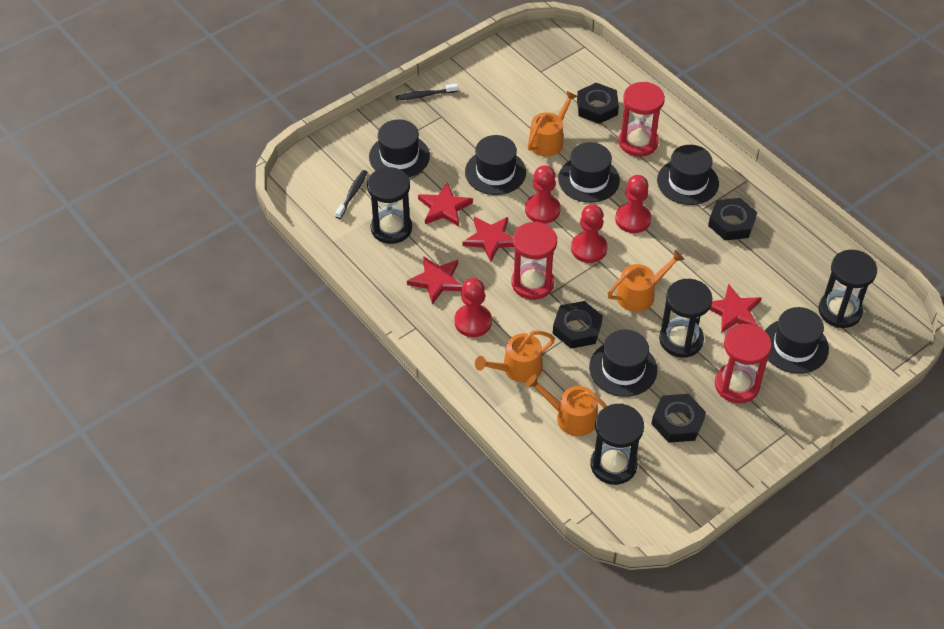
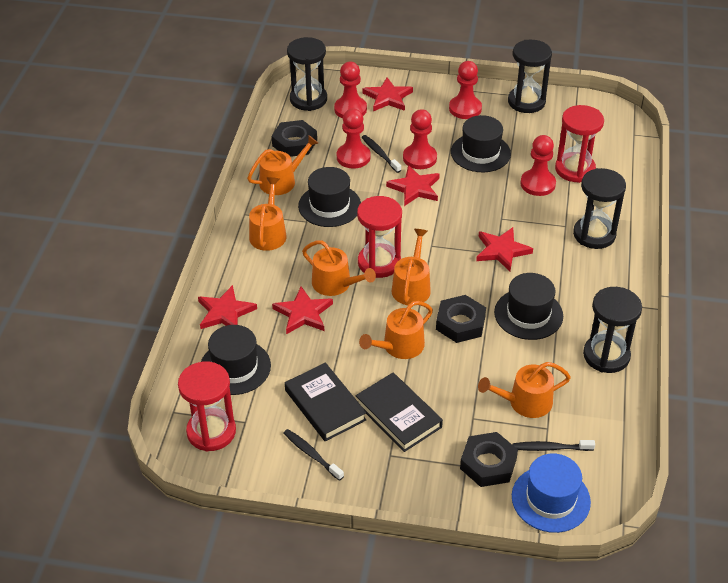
black book: 0 -> 2
black hat: 6 -> 4
black nut: 4 -> 3
black toothbrush: 2 -> 3
blue hat: 0 -> 1
orange watering can: 4 -> 6
red pawn: 4 -> 5
red star: 4 -> 5

